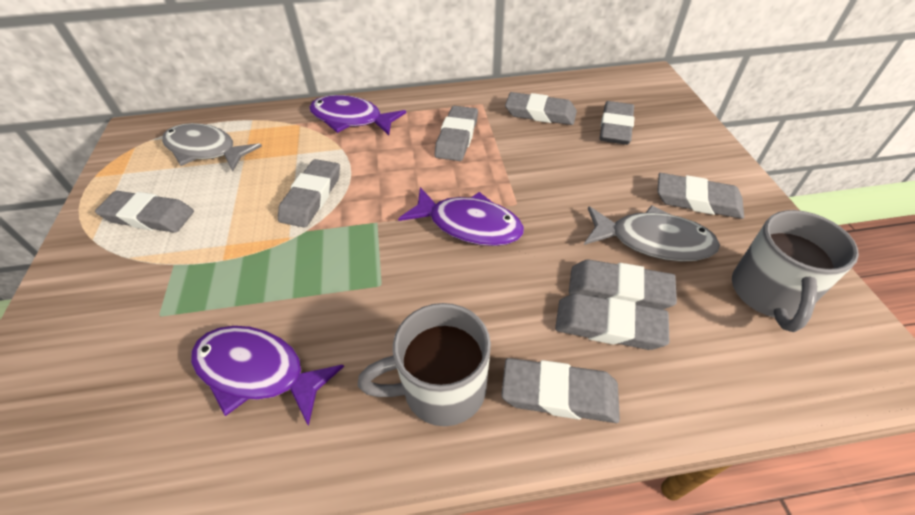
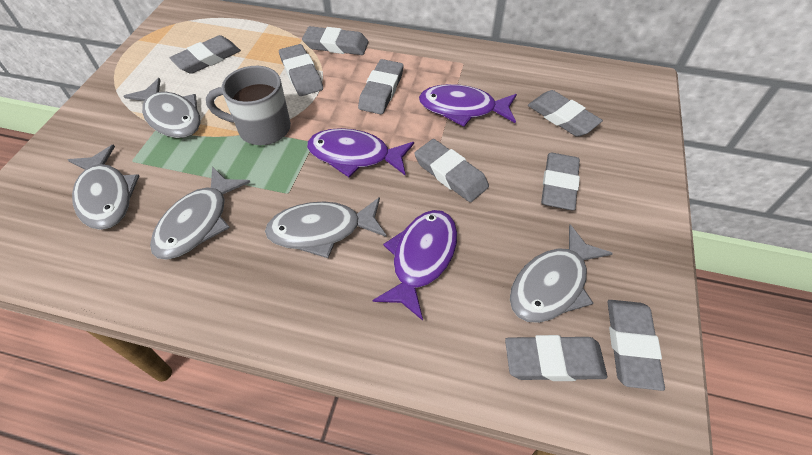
grey fish: 2 -> 5
grey mug: 2 -> 1

